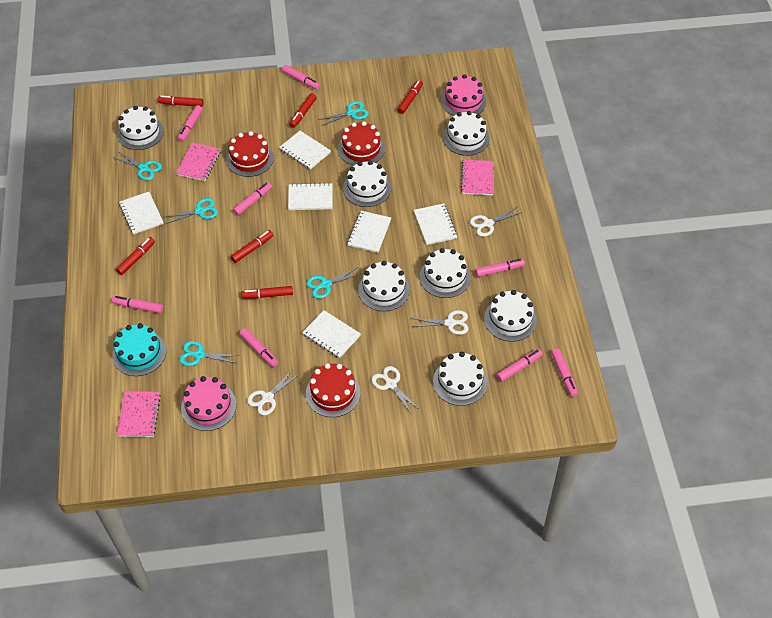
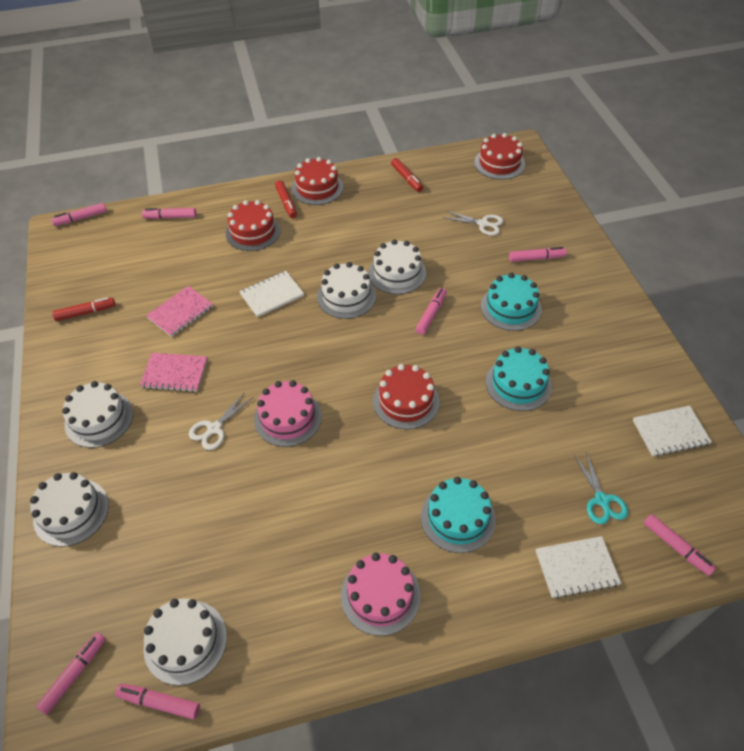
pink marker: 8 -> 7
pink notebook: 3 -> 2
red cake: 3 -> 4
red marker: 6 -> 3
turquoise cake: 1 -> 3
turquoise scissors: 5 -> 1
white cake: 7 -> 5
white notebook: 6 -> 3
white scissors: 4 -> 2

